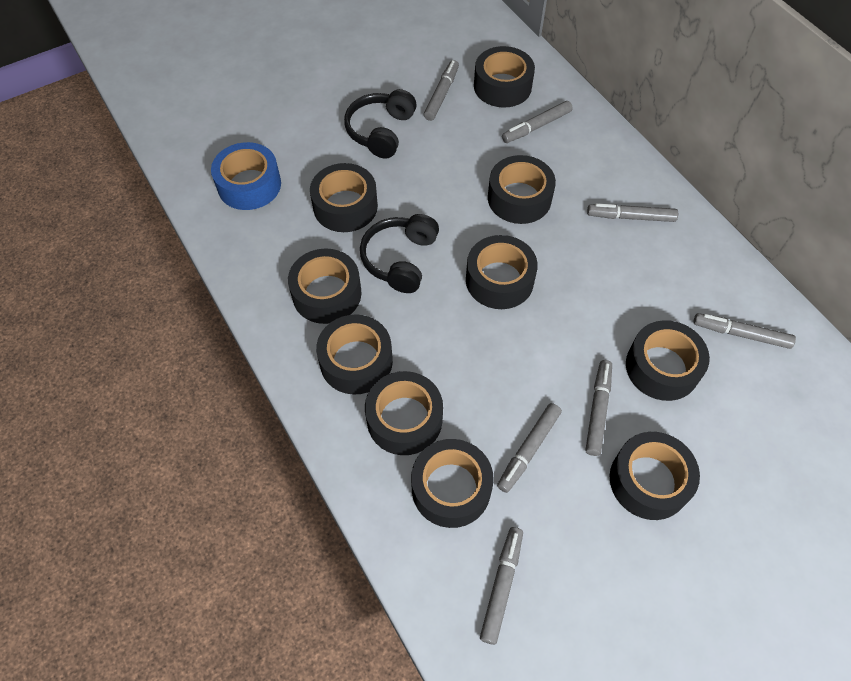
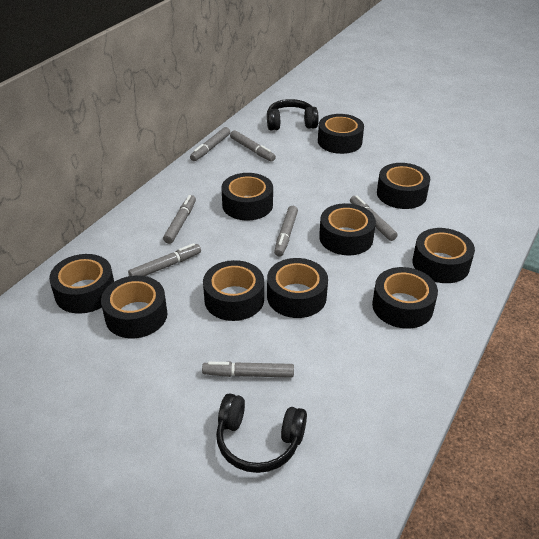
blue tape: 1 -> 0

